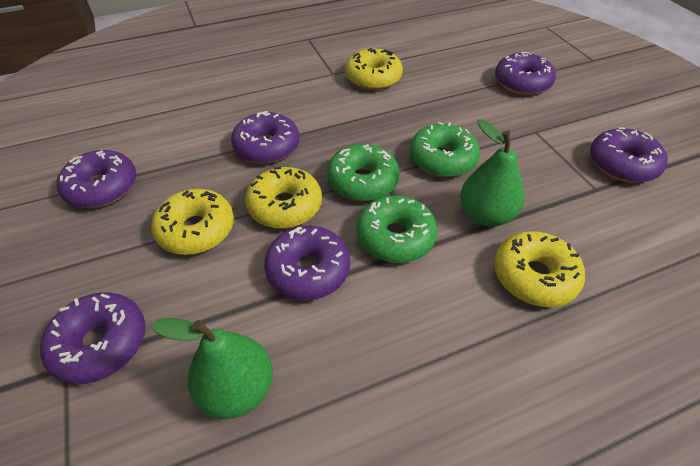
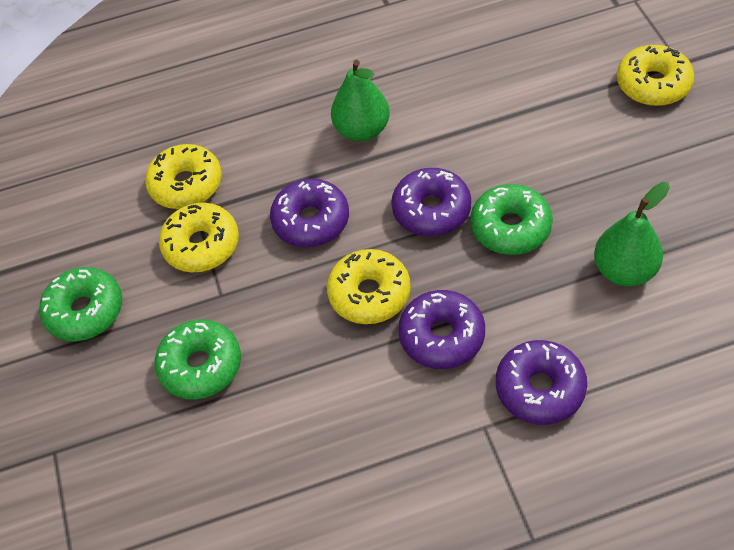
purple donut: 6 -> 4

